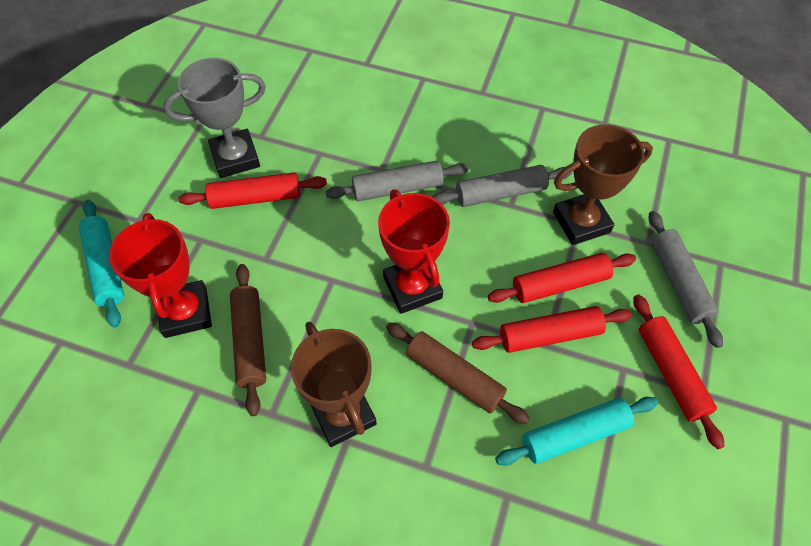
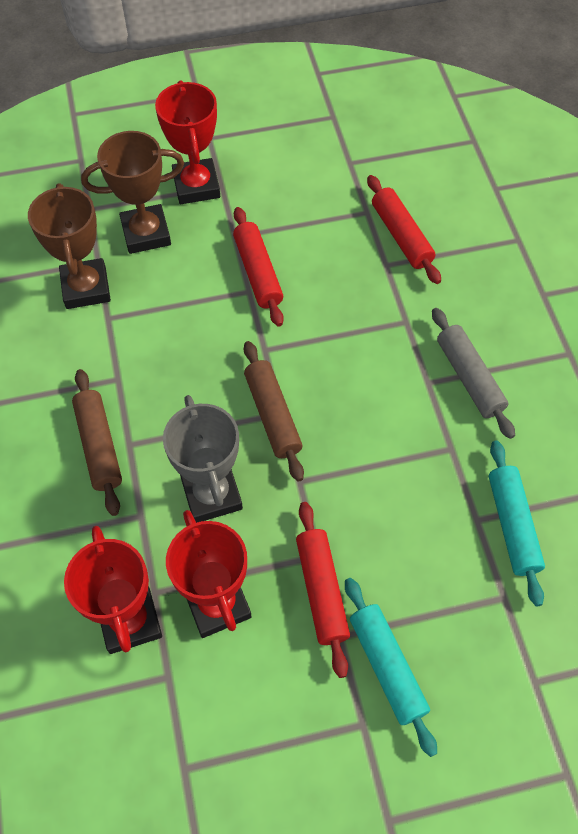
grey rolling pin: 3 -> 1
red rolling pin: 4 -> 3
red trophy: 2 -> 3

